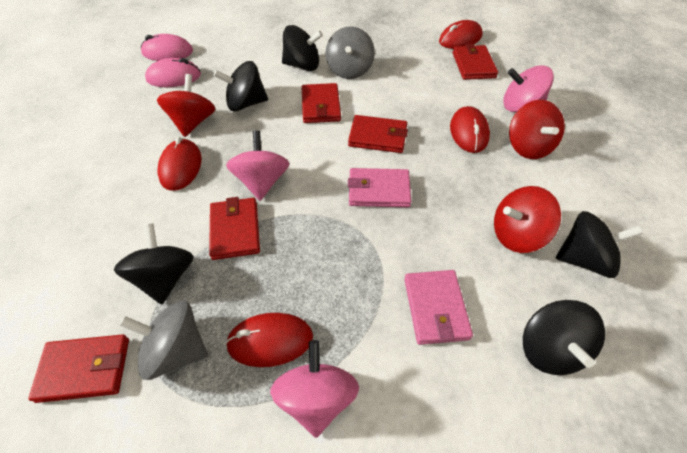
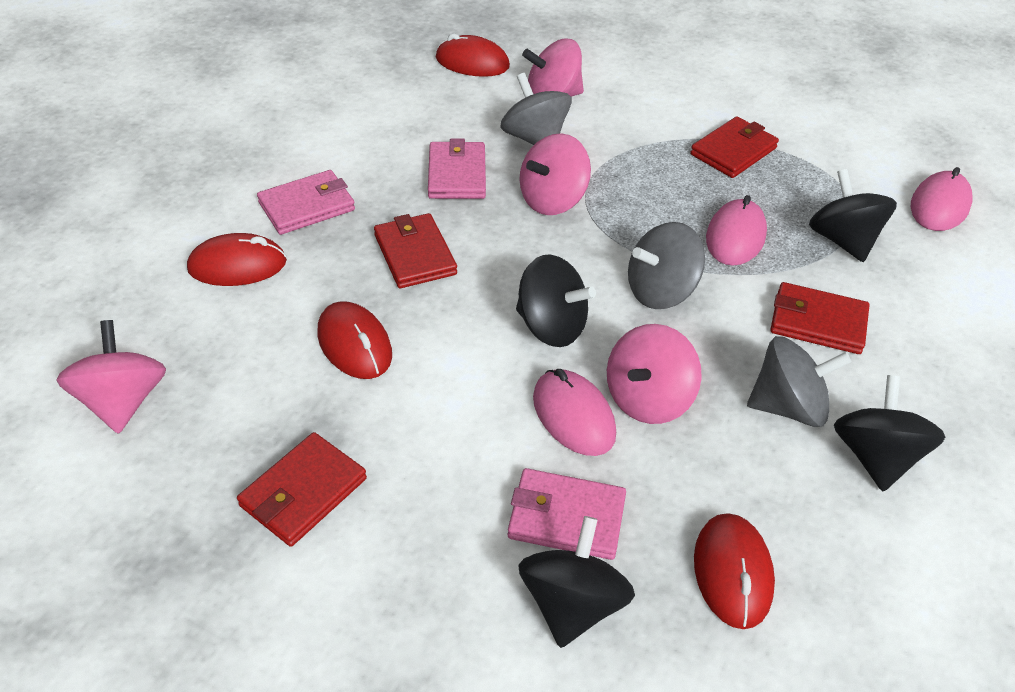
black spinning top: 5 -> 4
grey spinning top: 2 -> 3
pink mouse: 2 -> 3
pink spinning top: 3 -> 4
pink wallet: 2 -> 3
red spinning top: 3 -> 0
red wallet: 5 -> 4

